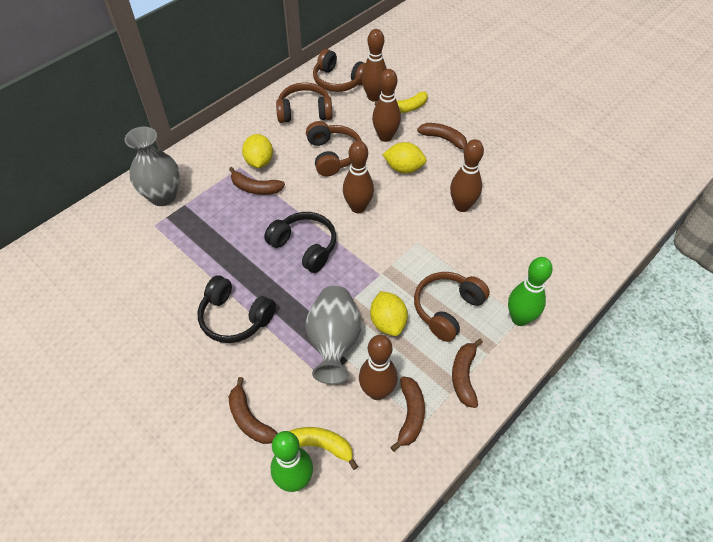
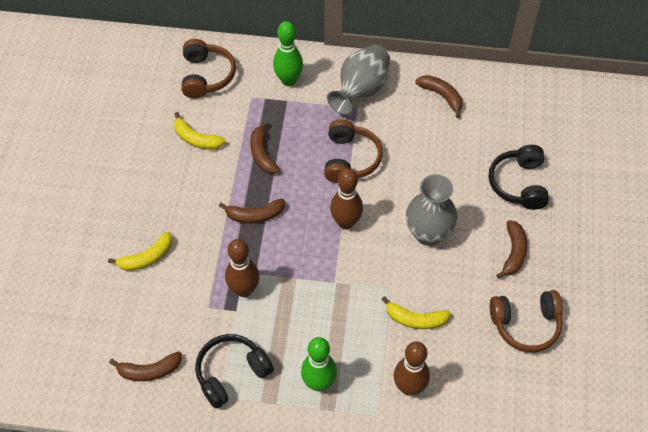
brown bowling pin: 5 -> 3
brown headphones: 4 -> 3
yellow banana: 2 -> 3
yellow lemon: 3 -> 0

